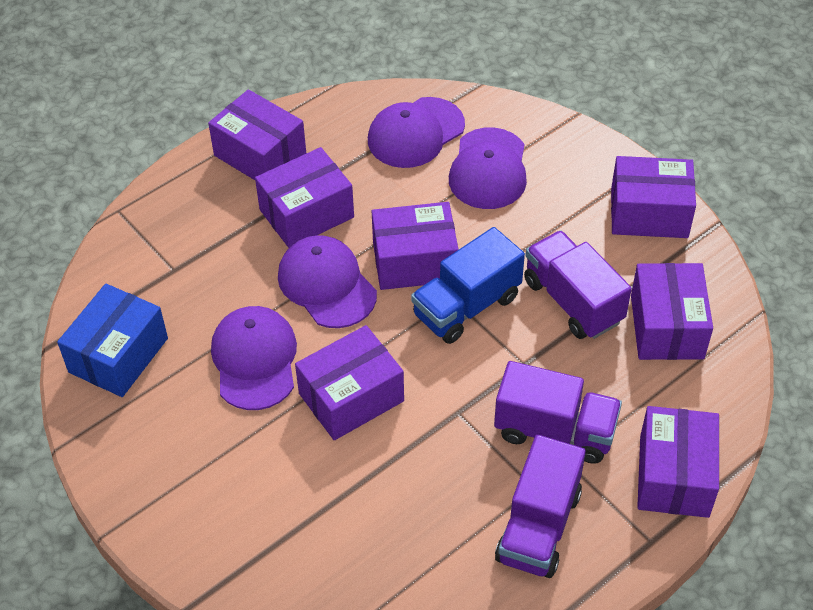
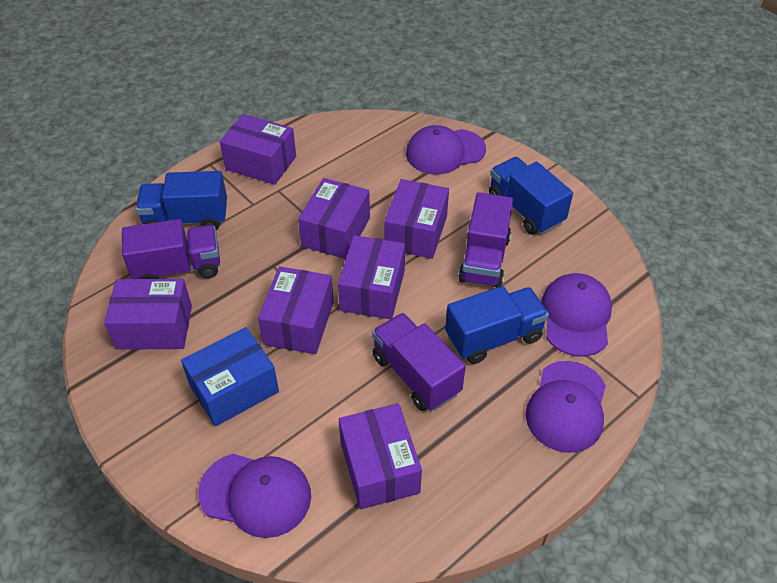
blue truck: 1 -> 3

